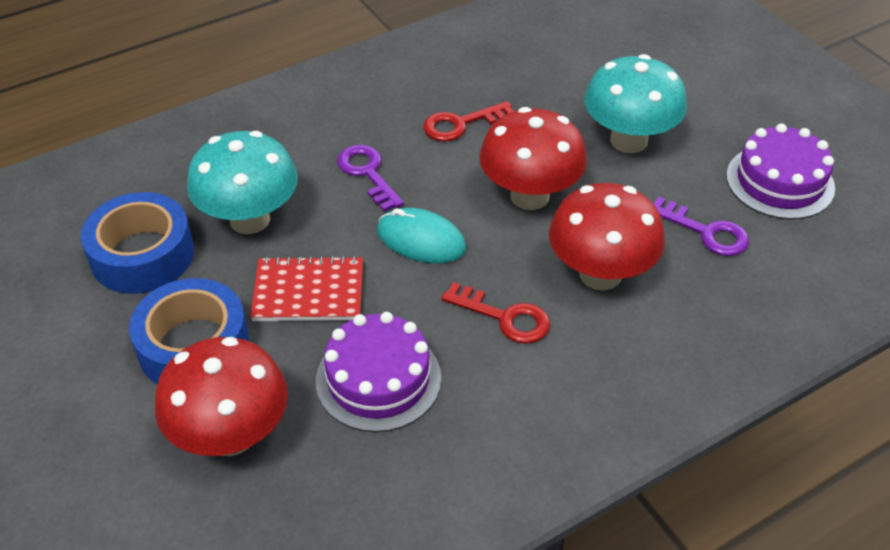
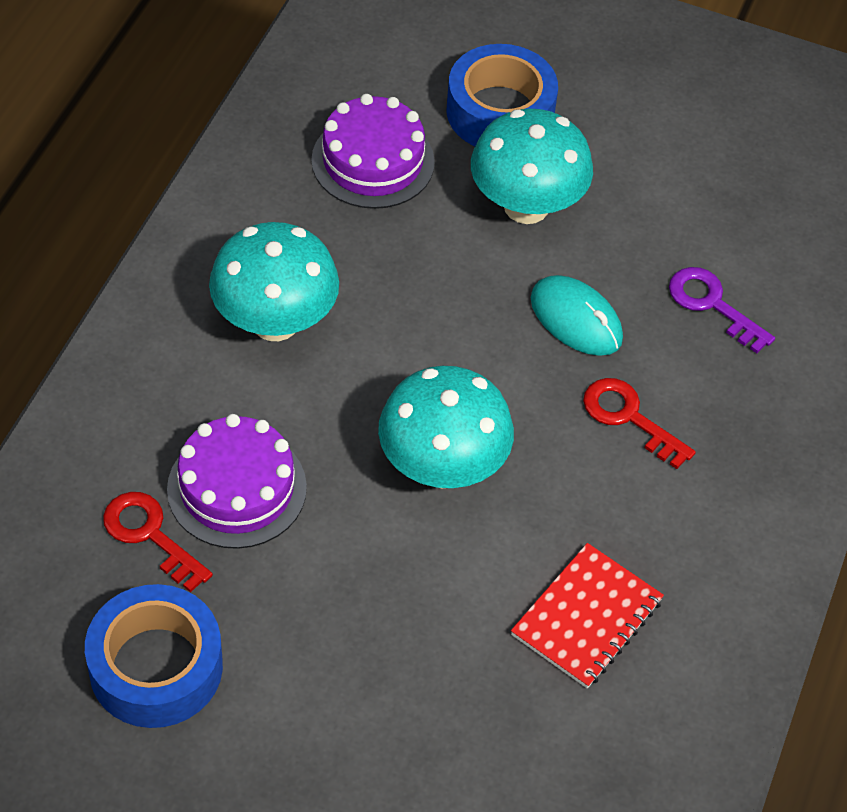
purple key: 2 -> 1
red mushroom: 3 -> 0
turquoise mushroom: 2 -> 3

